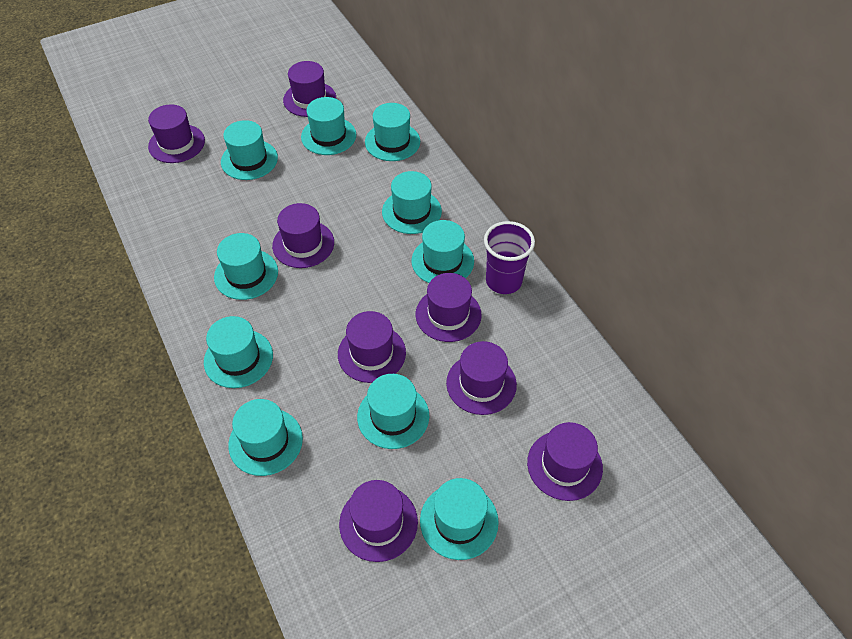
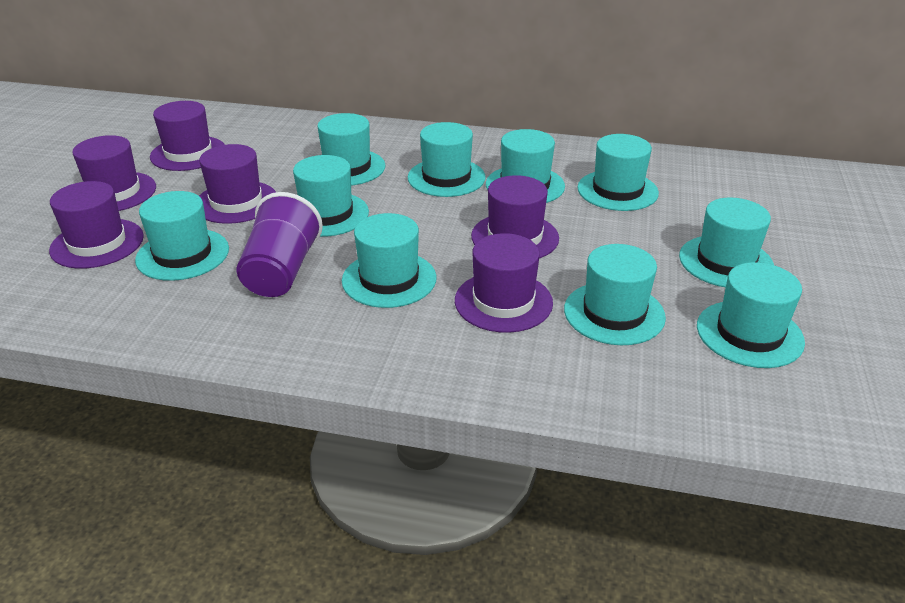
purple hat: 8 -> 6

